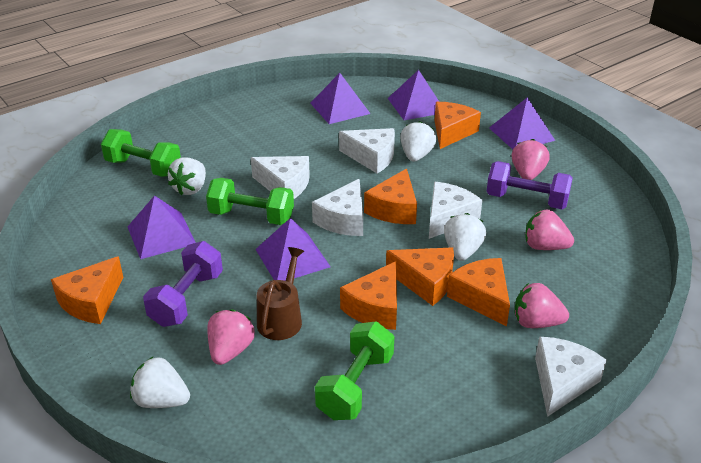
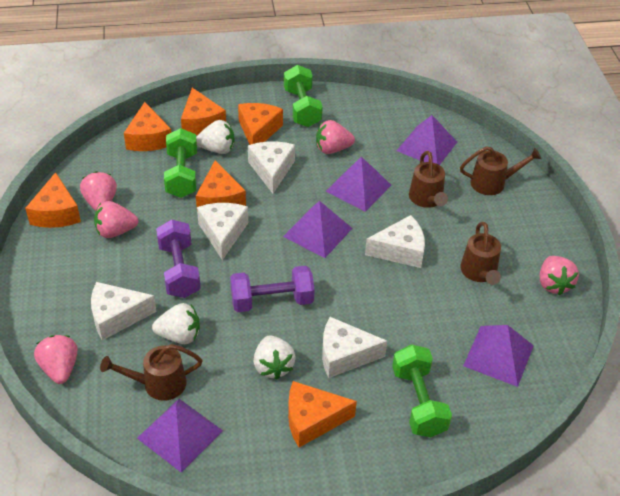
brown watering can: 1 -> 4
pink strawberry: 4 -> 5
white strawberry: 4 -> 3

